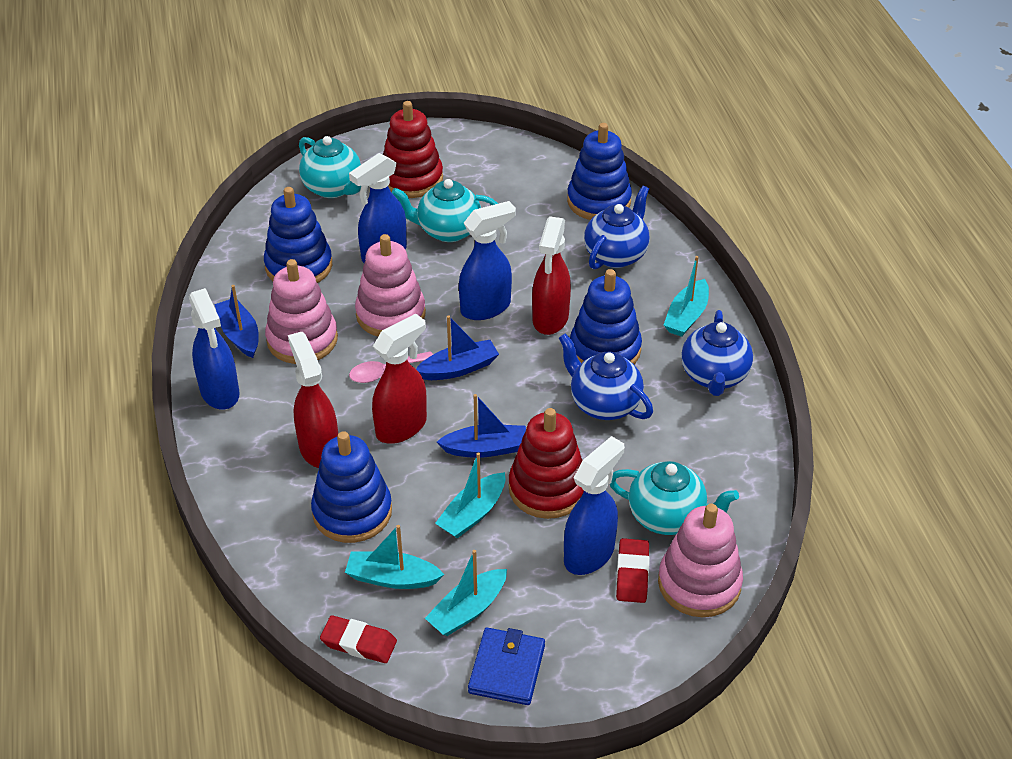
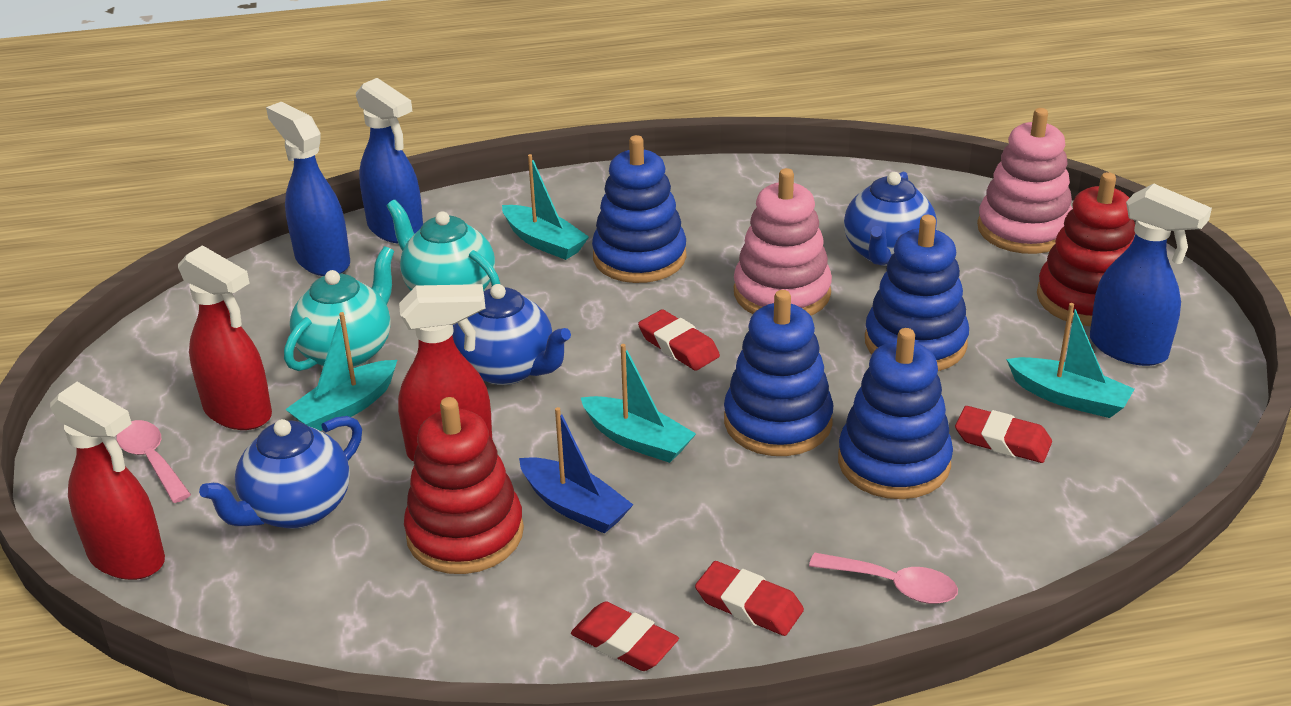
blue boat: 3 -> 1
blue spray bottle: 4 -> 3
blue wallet: 1 -> 0
pink spoon: 1 -> 2
pink stacking toy: 3 -> 2
red eraser: 2 -> 4
turquoise teapot: 3 -> 2

